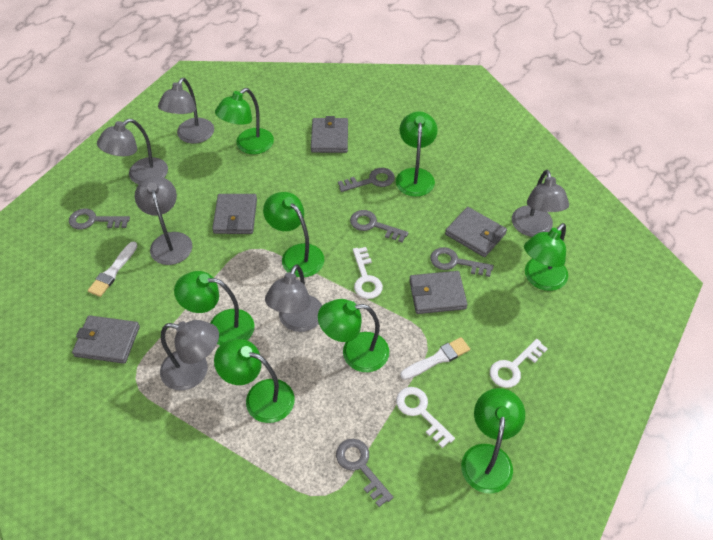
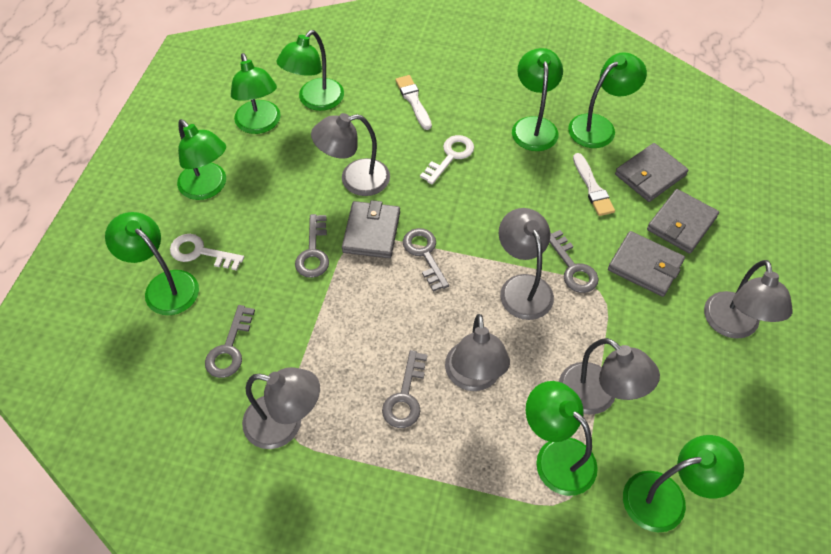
grey wallet: 5 -> 4
white key: 3 -> 2

